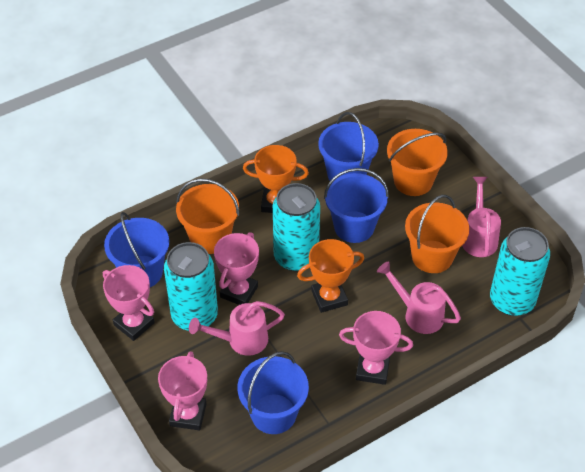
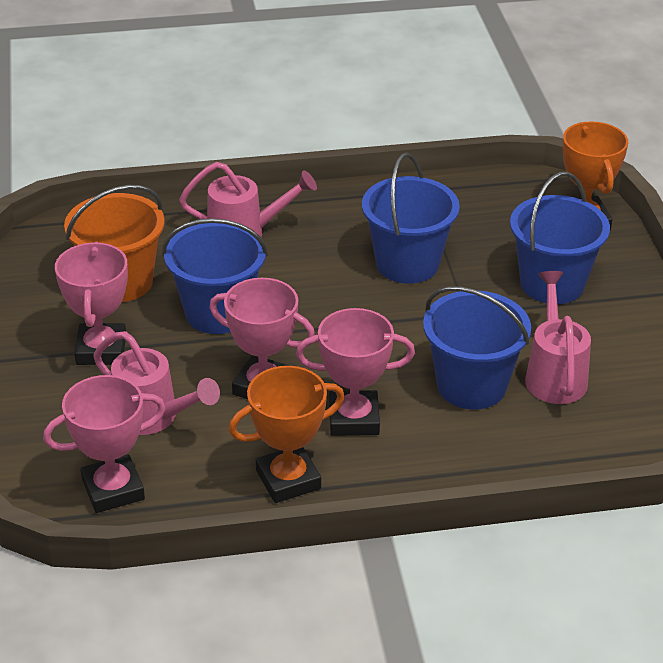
orange bucket: 3 -> 1
turquoise can: 3 -> 0

